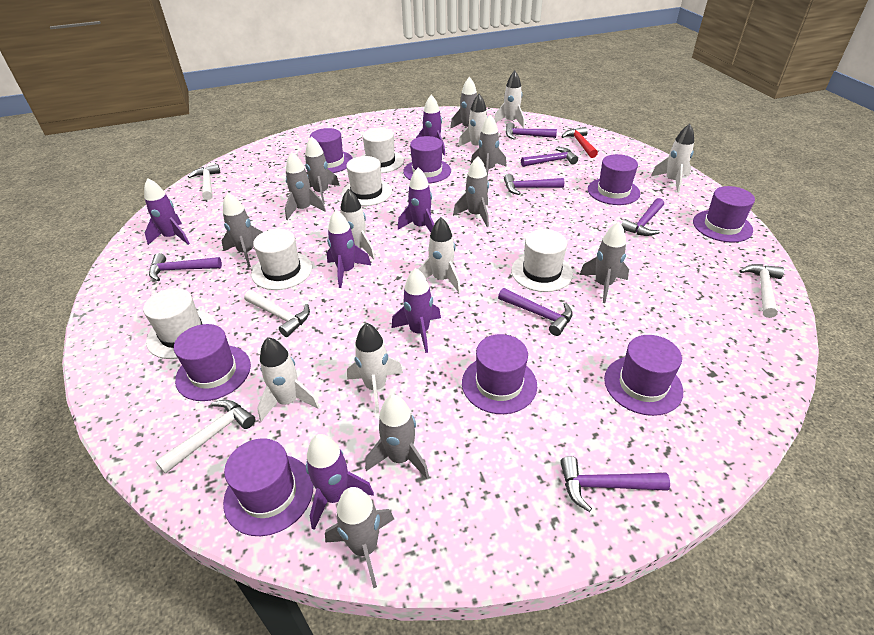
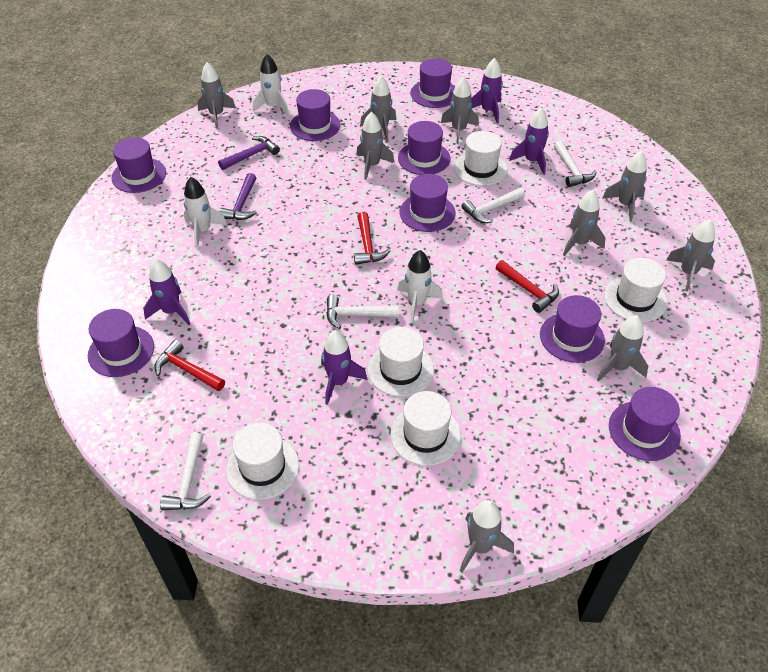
purple hammer: 7 -> 2
purple rocket: 6 -> 4
red hammer: 1 -> 3
white rocket: 7 -> 3

